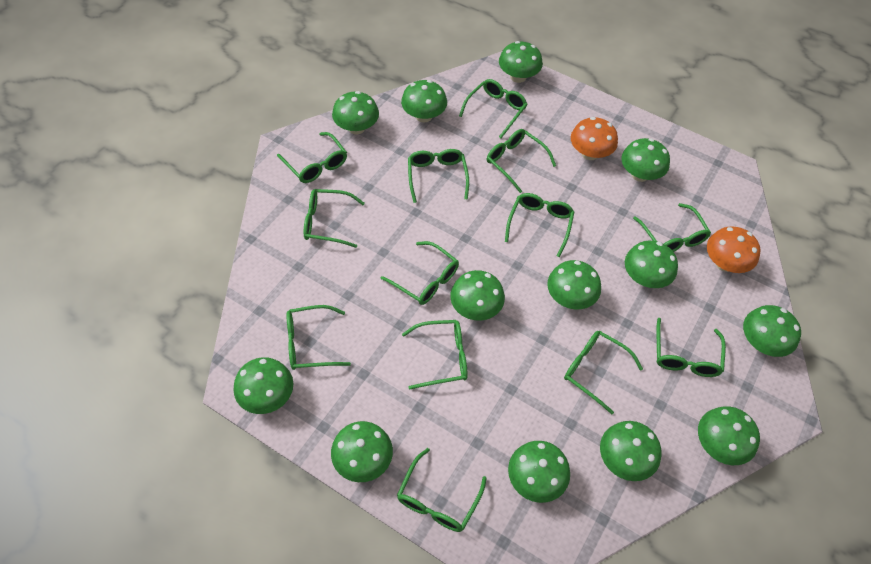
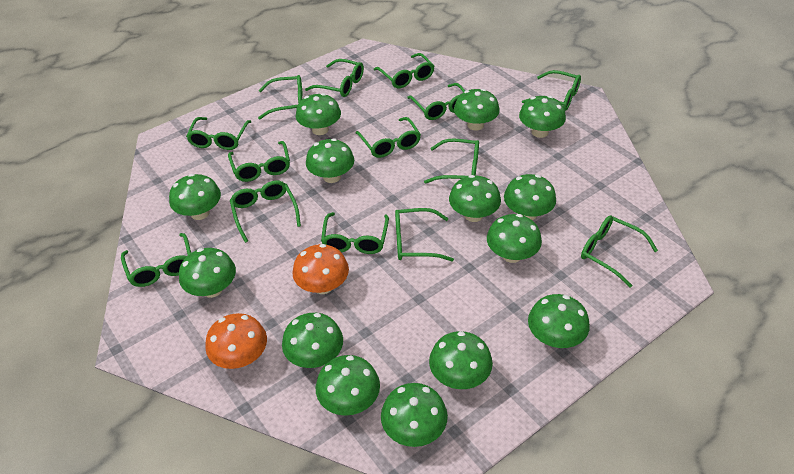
green glasses: 13 -> 14
green mushroom: 13 -> 14

